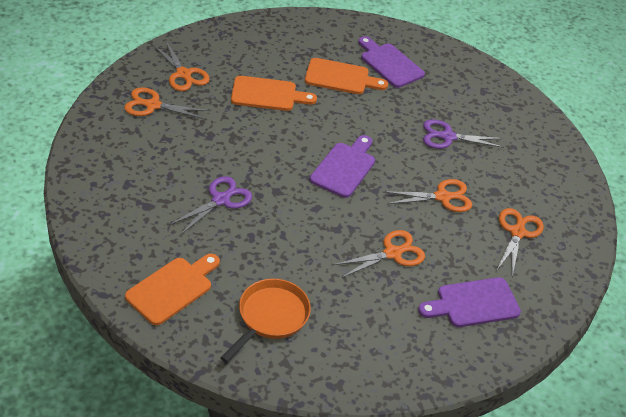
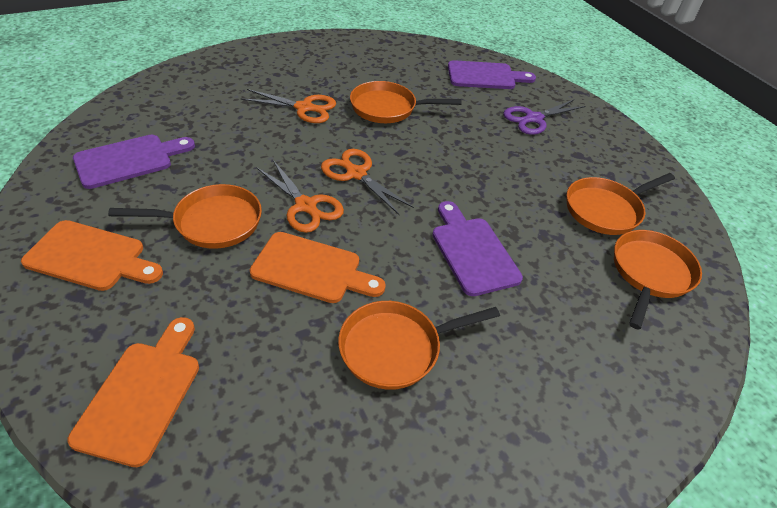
orange pan: 1 -> 5
orange scissors: 5 -> 3
purple scissors: 2 -> 1

